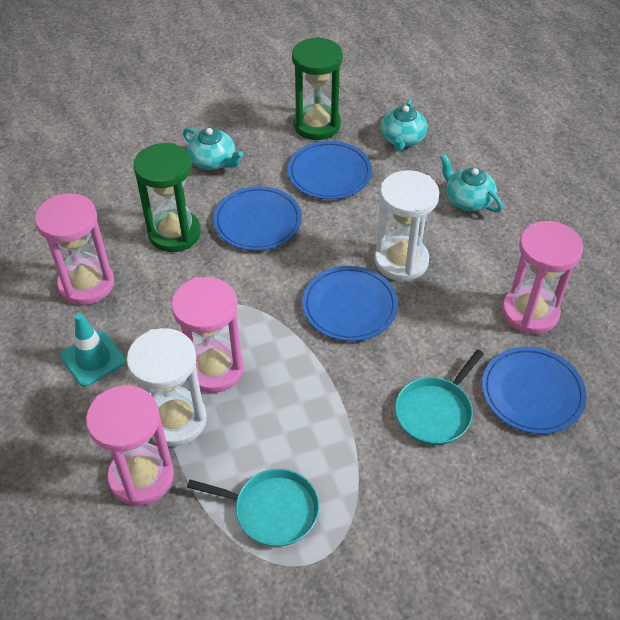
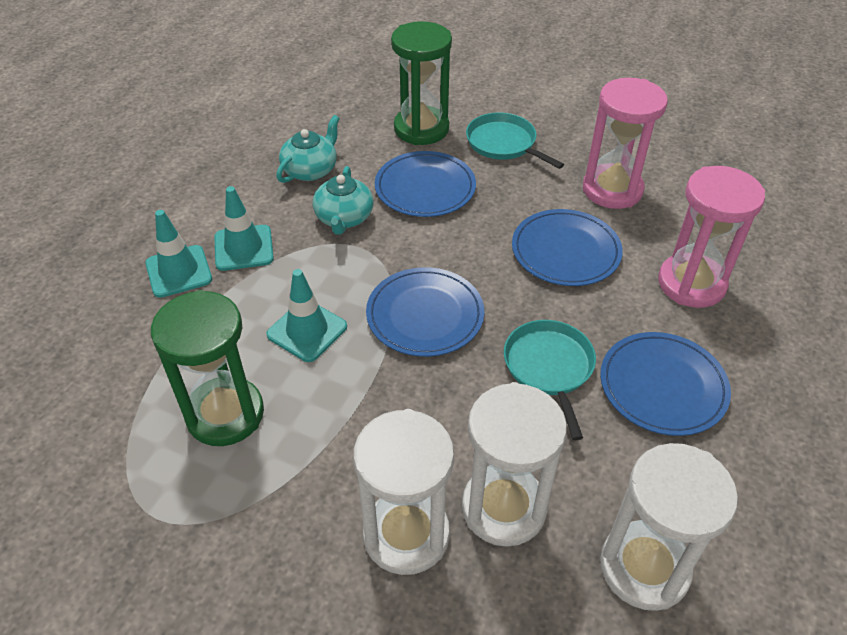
pink hourglass: 4 -> 2
turquoise teapot: 3 -> 2
turquoise traffic cone: 1 -> 3
white hourglass: 2 -> 3

